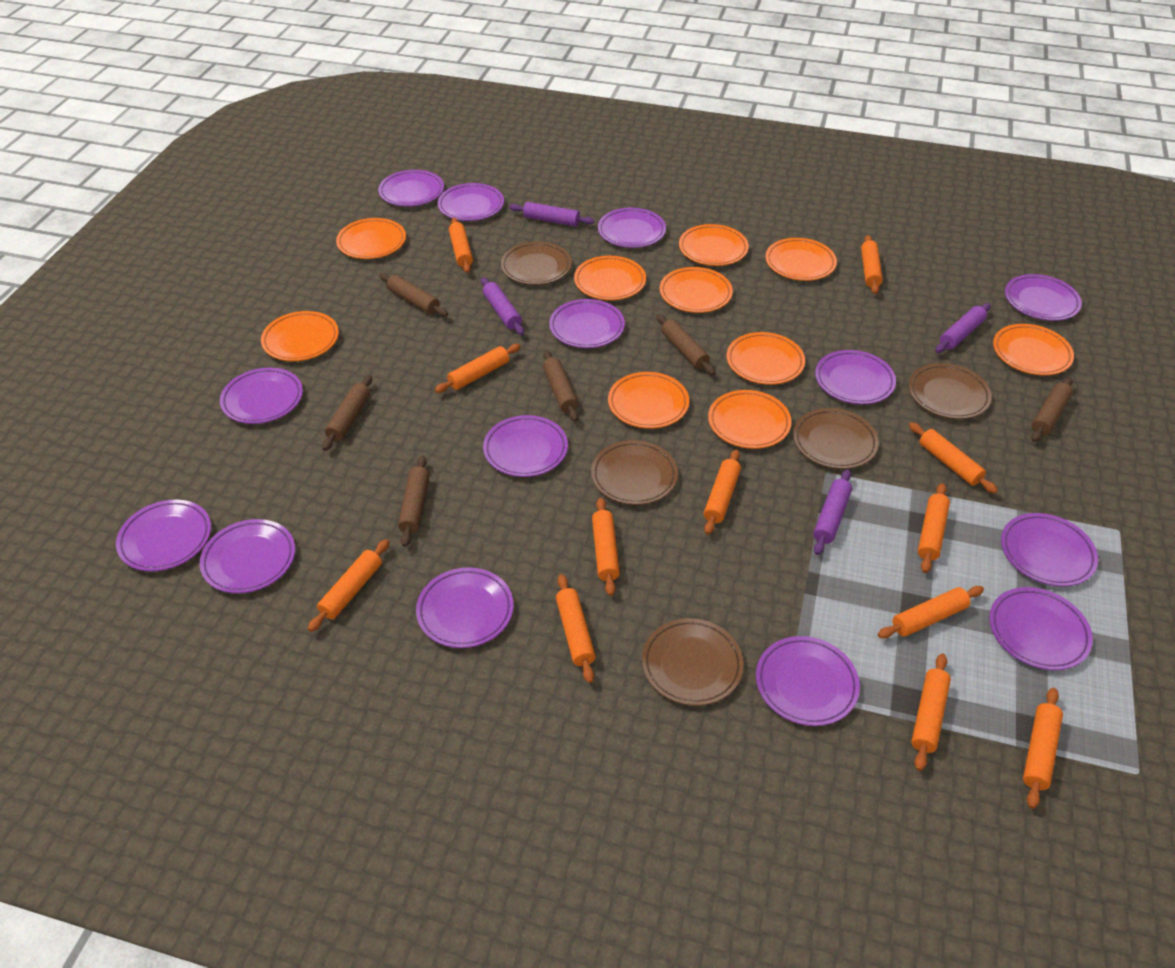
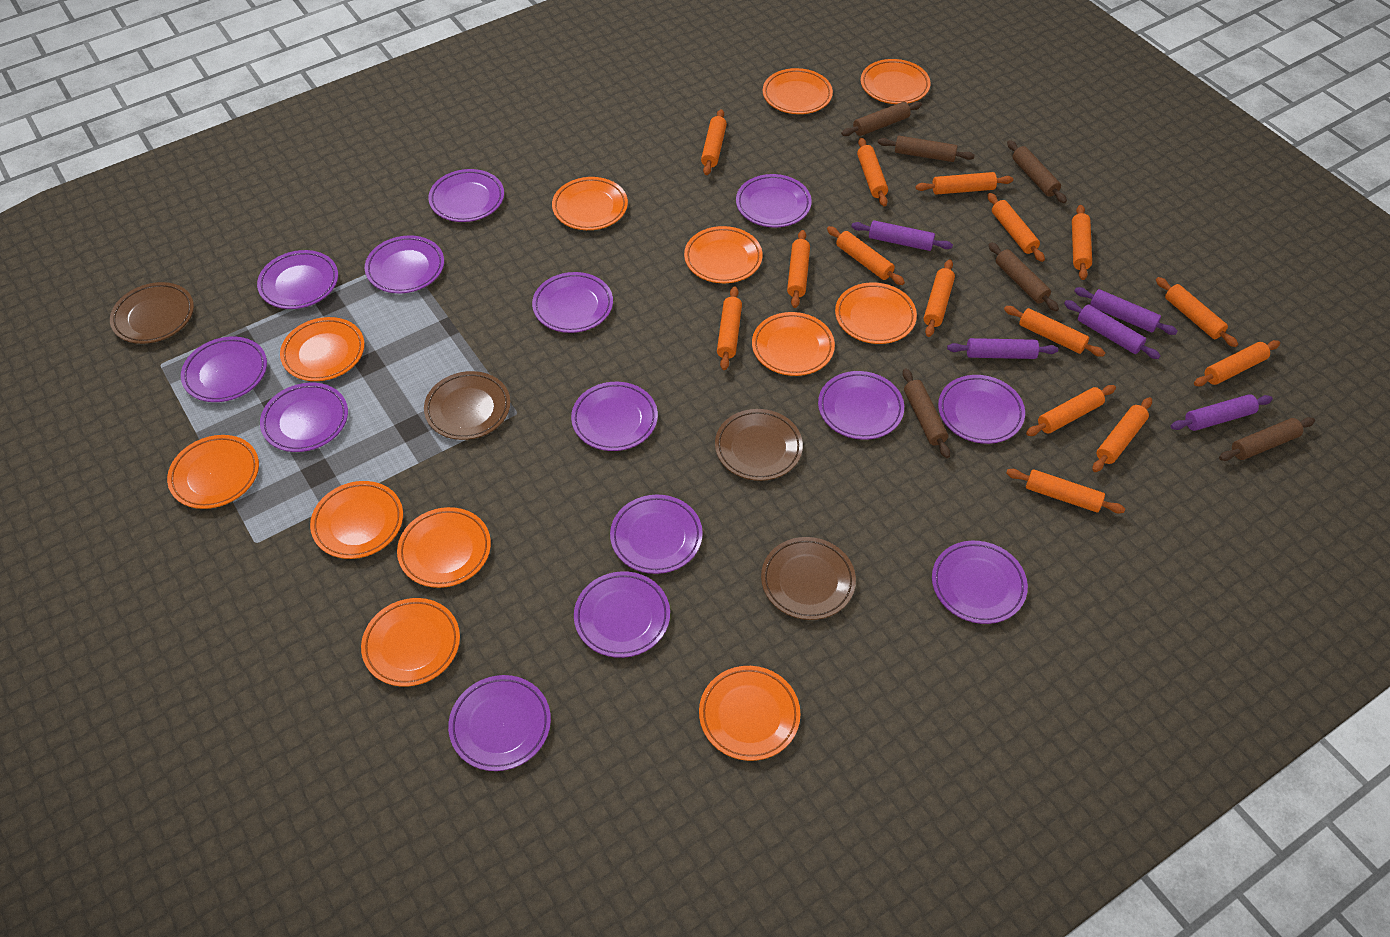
brown plate: 5 -> 4
orange plate: 10 -> 12
orange rolling pin: 12 -> 15
purple rolling pin: 4 -> 5

